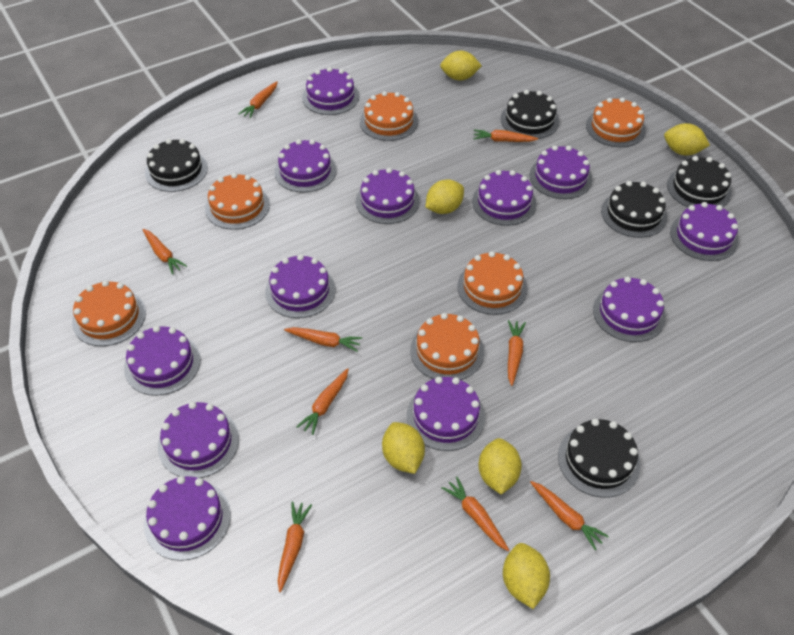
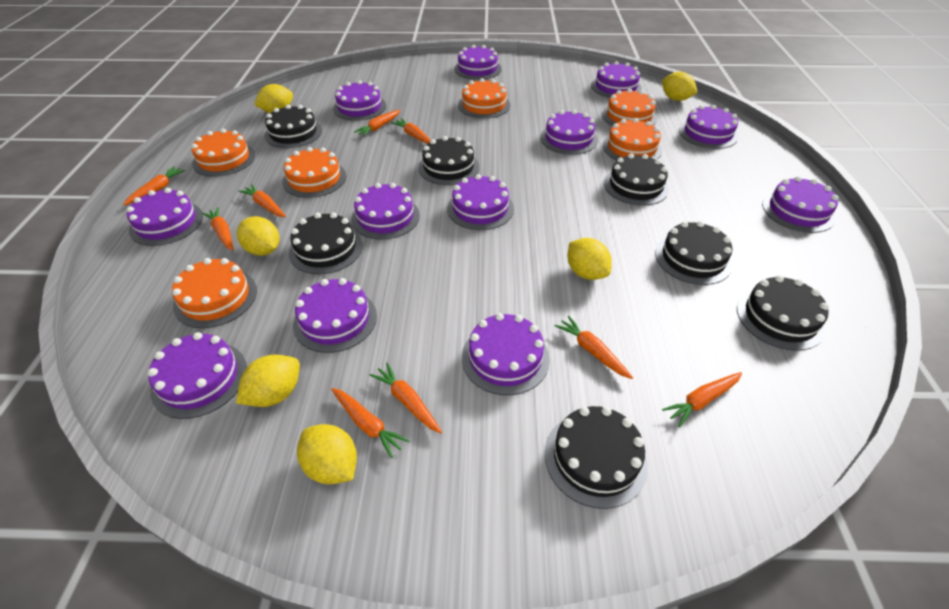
black cake: 5 -> 7

